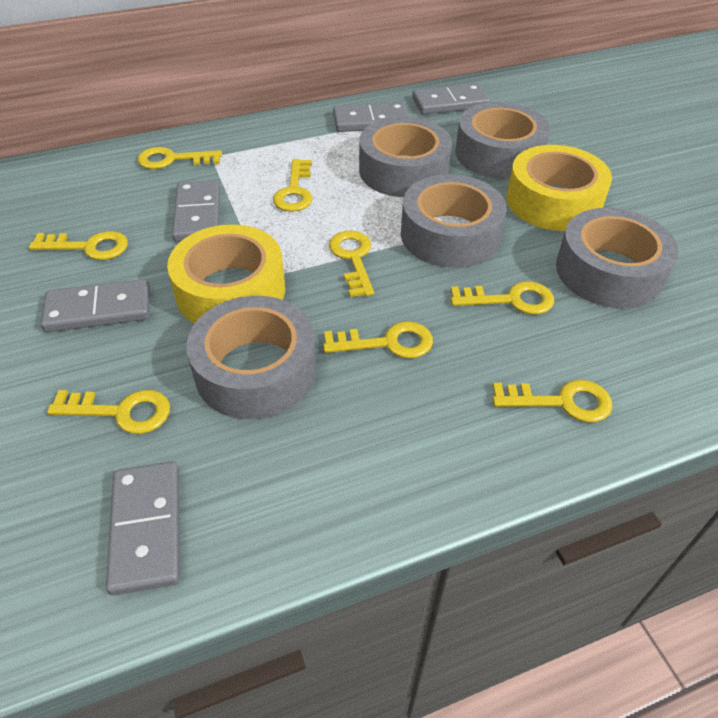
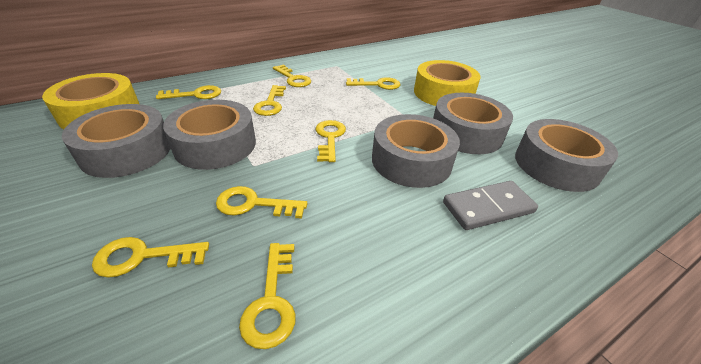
grey domino: 5 -> 1

